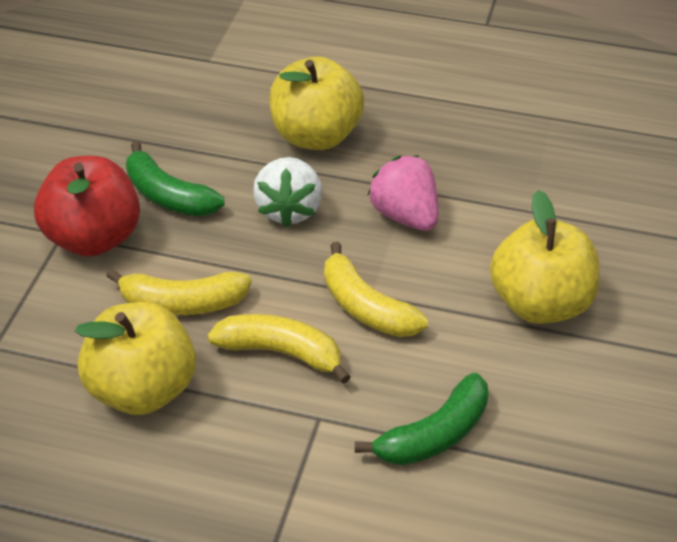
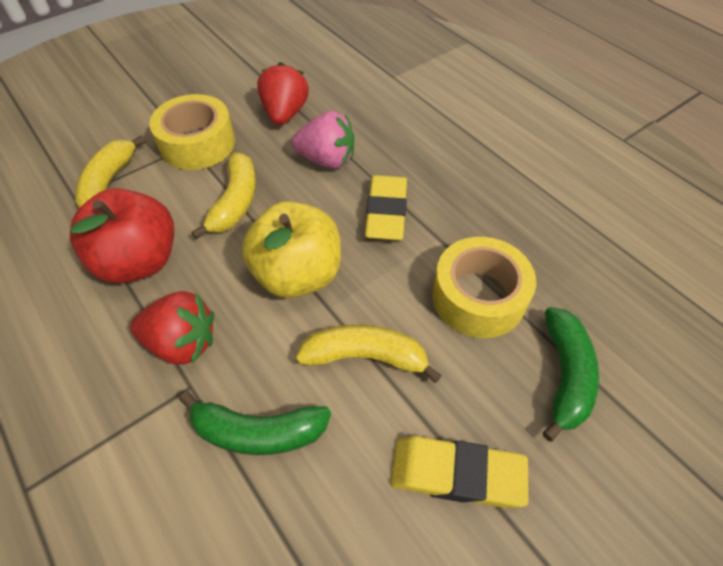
red strawberry: 0 -> 2
white strawberry: 1 -> 0
yellow apple: 3 -> 1
yellow eraser: 0 -> 2
yellow tape: 0 -> 2

